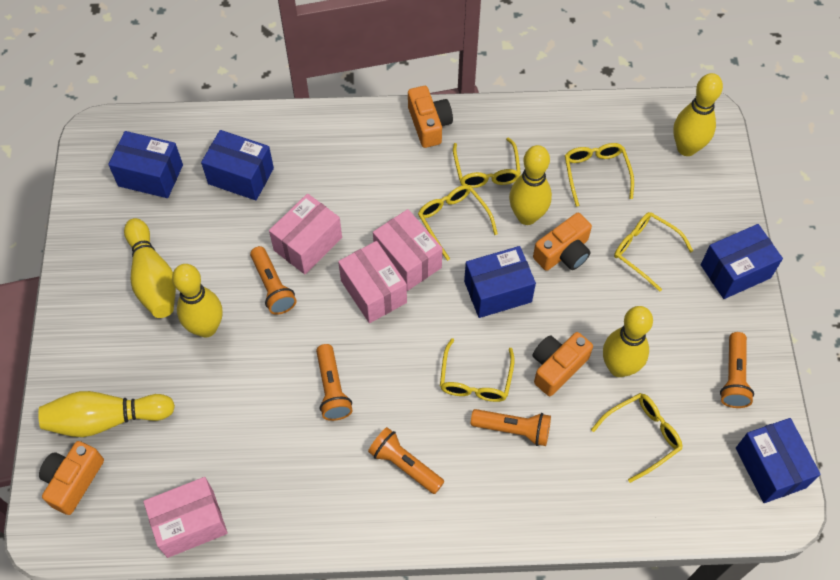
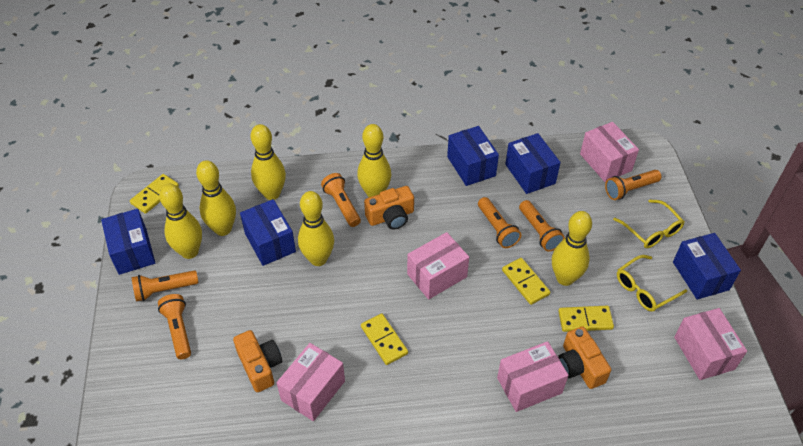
orange camera: 4 -> 3
orange flashlight: 5 -> 6
pink box: 4 -> 5
yellow domino: 0 -> 4
yellow glasses: 6 -> 2

